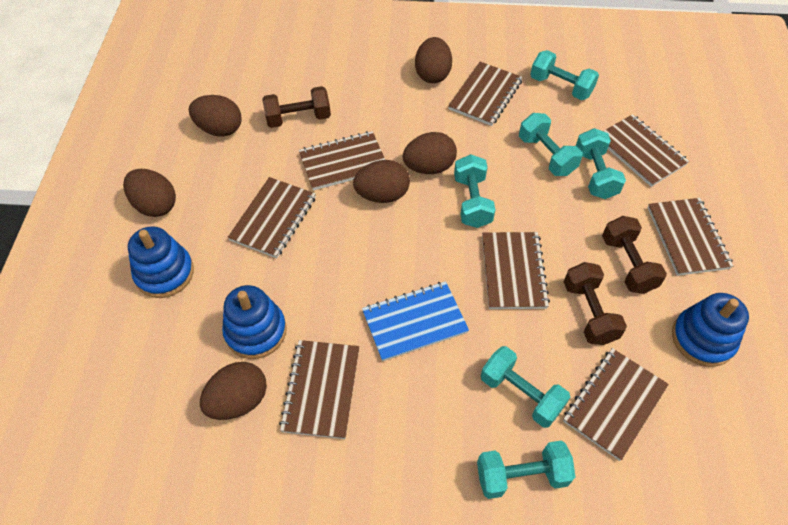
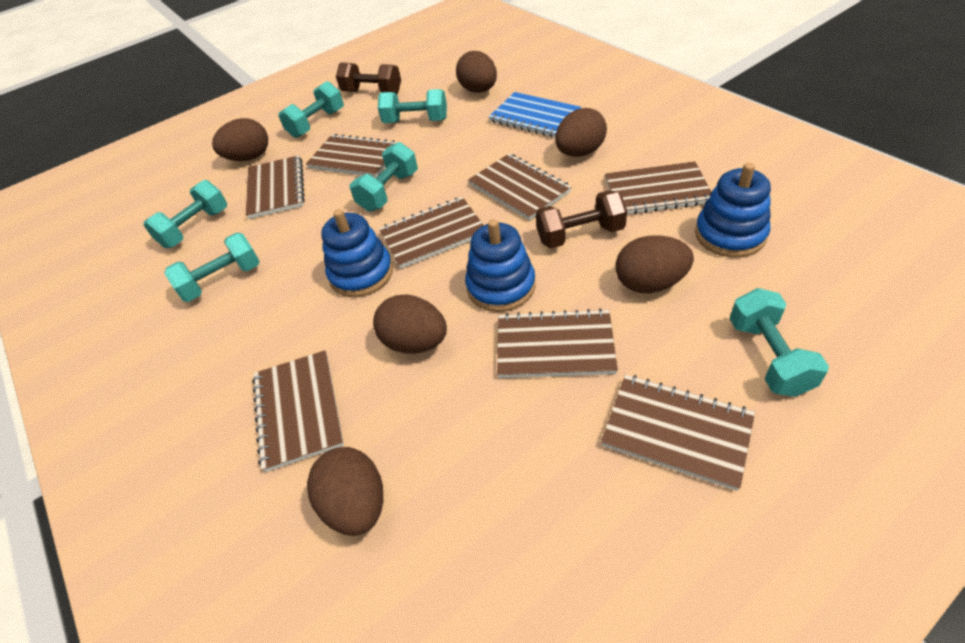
brown dumbbell: 3 -> 2

